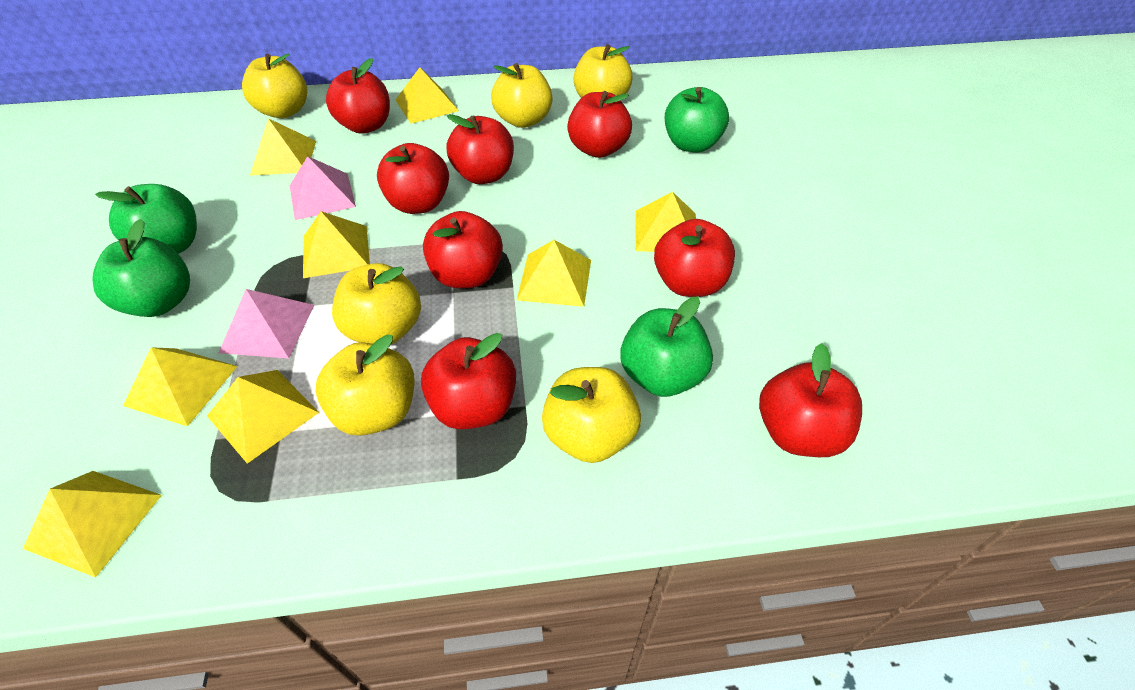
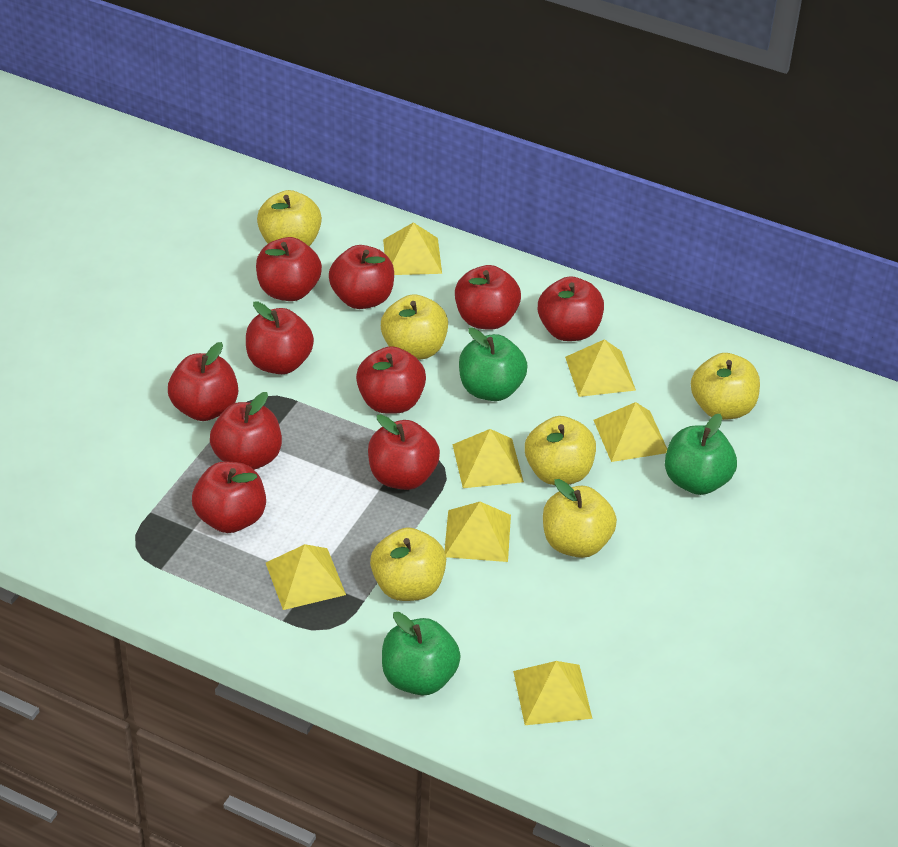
green apple: 4 -> 3
pink pyramid: 2 -> 0
red apple: 8 -> 10
yellow pyramid: 8 -> 7

